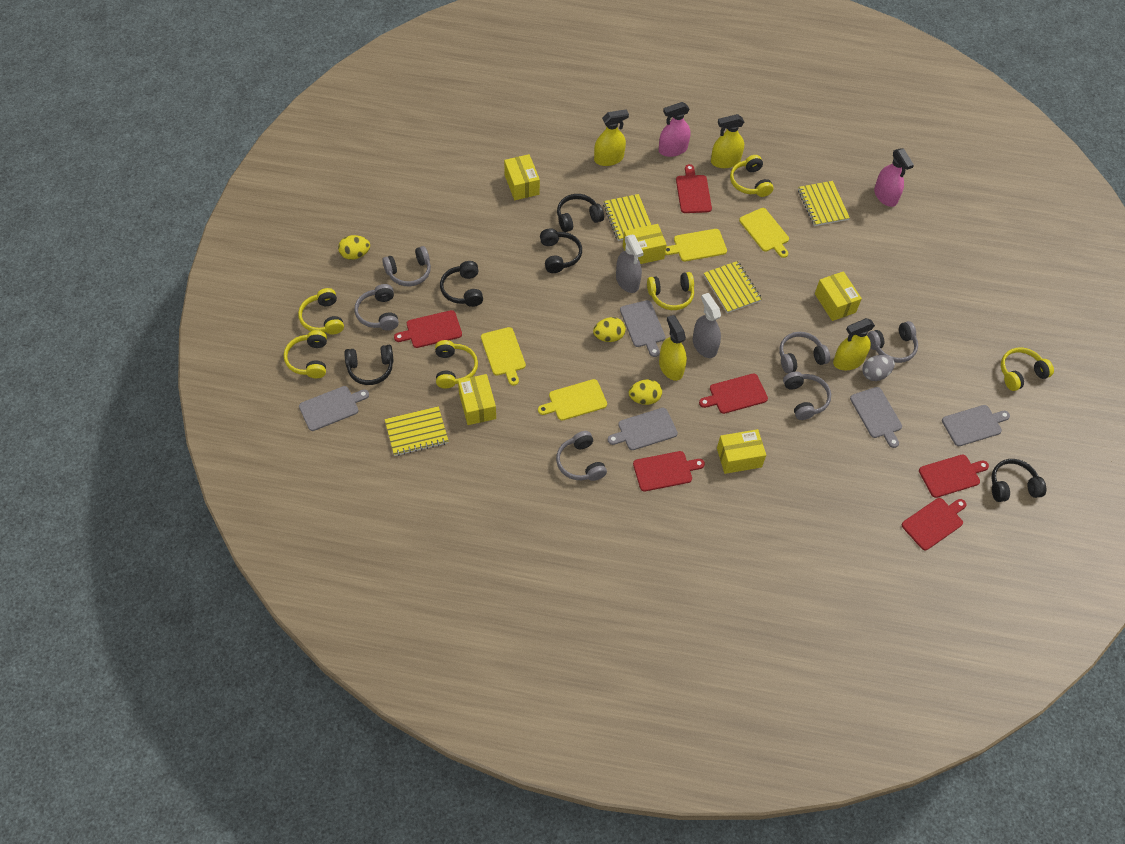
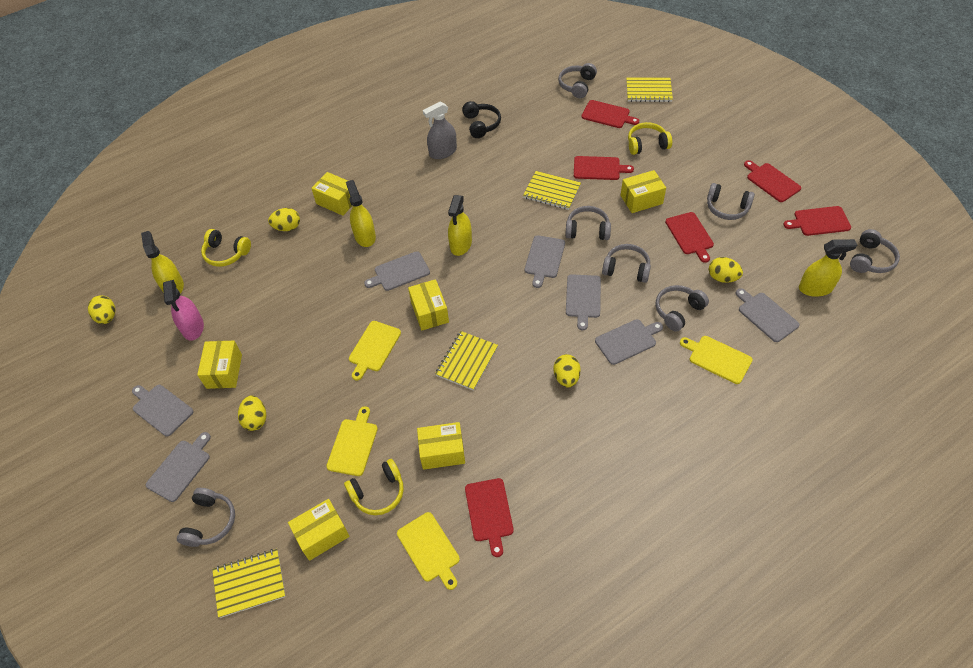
black headphones: 5 -> 1
grey cutting board: 5 -> 7
grey egg: 1 -> 0
grey headphones: 6 -> 7
grey spray bottle: 2 -> 1
pink spray bottle: 2 -> 1
yellow box: 5 -> 6
yellow egg: 3 -> 5
yellow headphones: 6 -> 3

